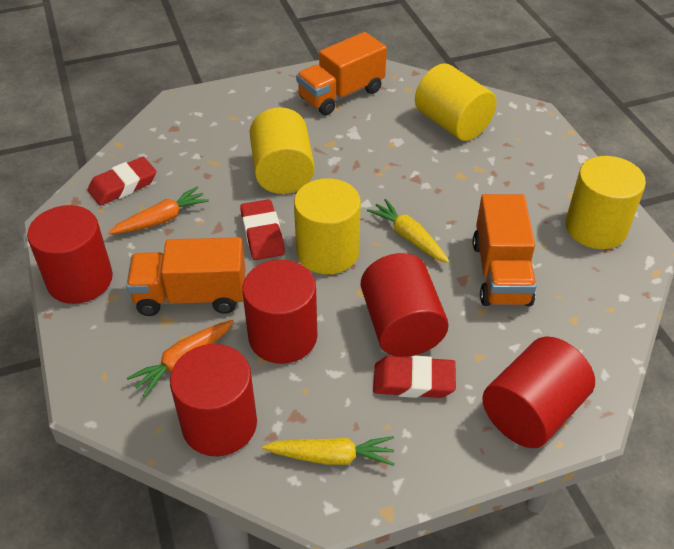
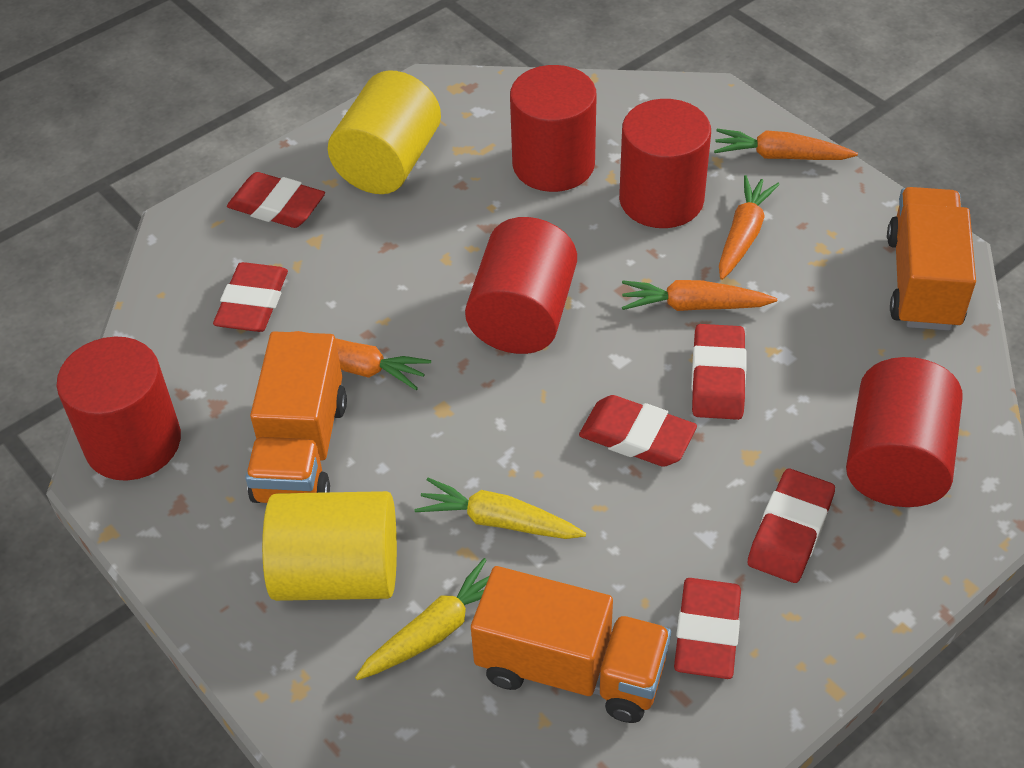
orange carrot: 2 -> 4
red eraser: 3 -> 6
yellow cylinder: 4 -> 2

